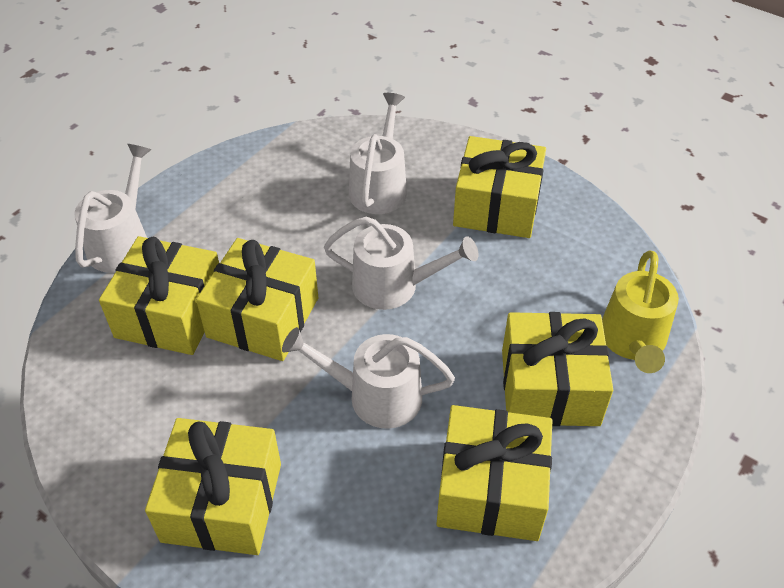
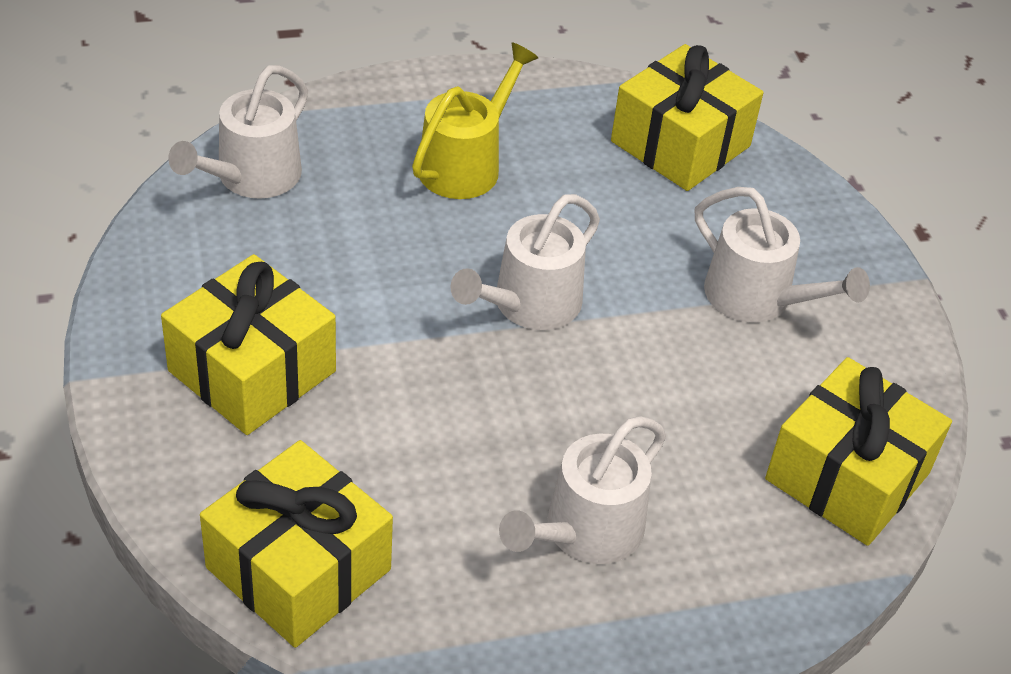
yellow gift: 6 -> 4

